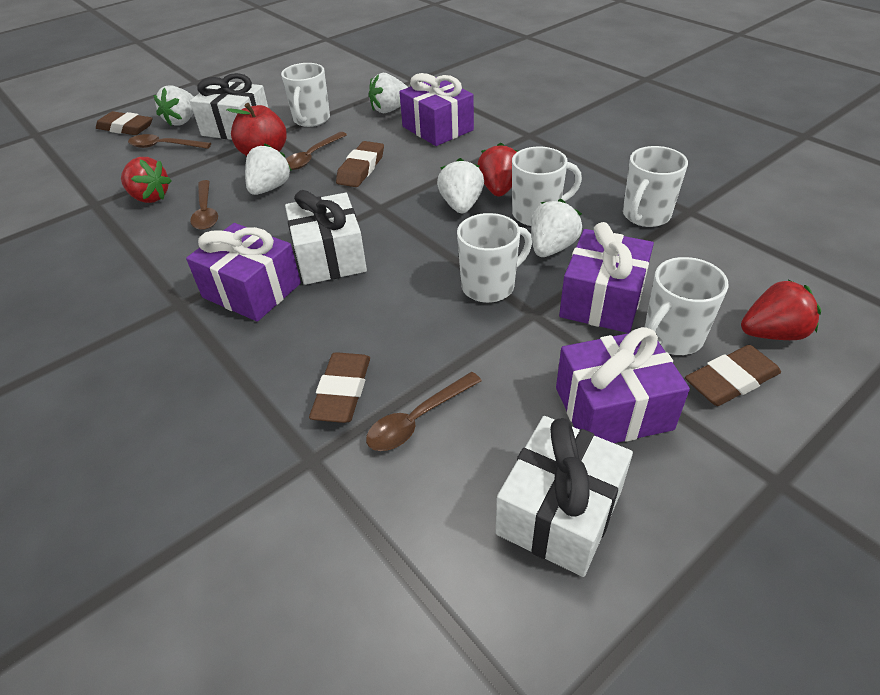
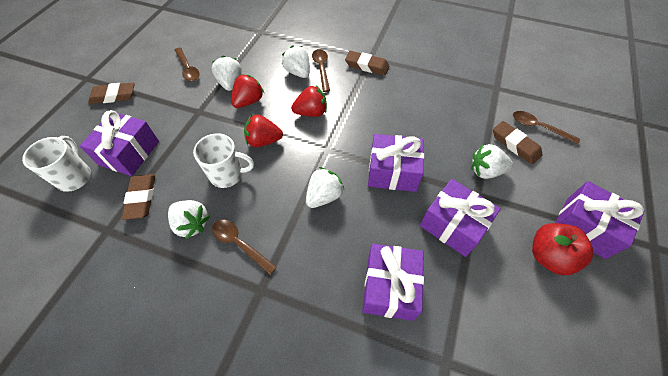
purple gift: 4 -> 5
white gift: 3 -> 0
white mug: 5 -> 2

